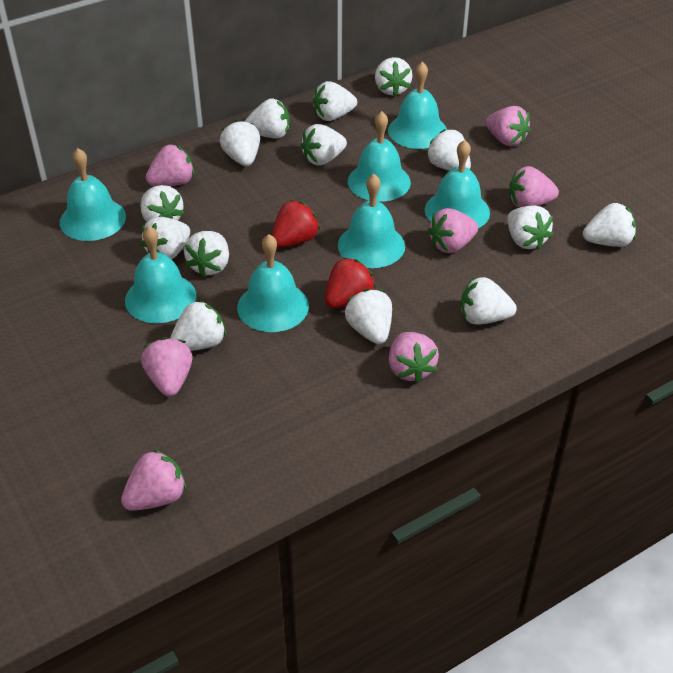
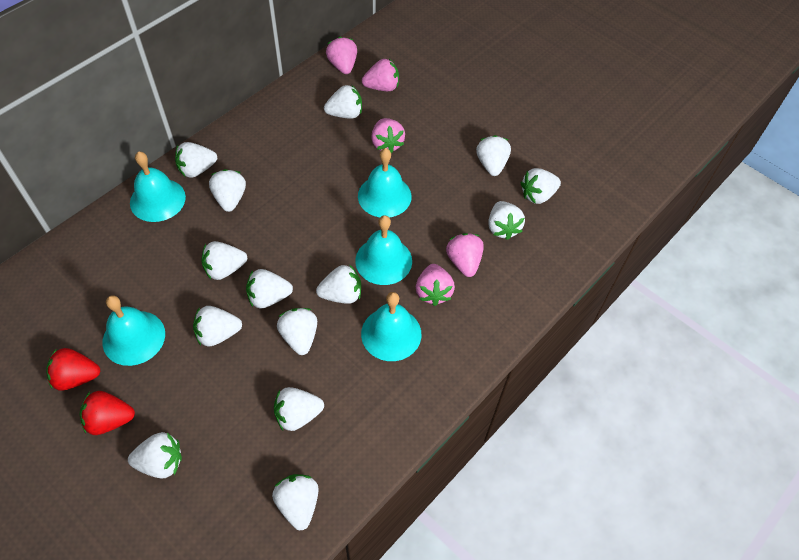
pink strawberry: 7 -> 5
turquoise bell: 7 -> 5

